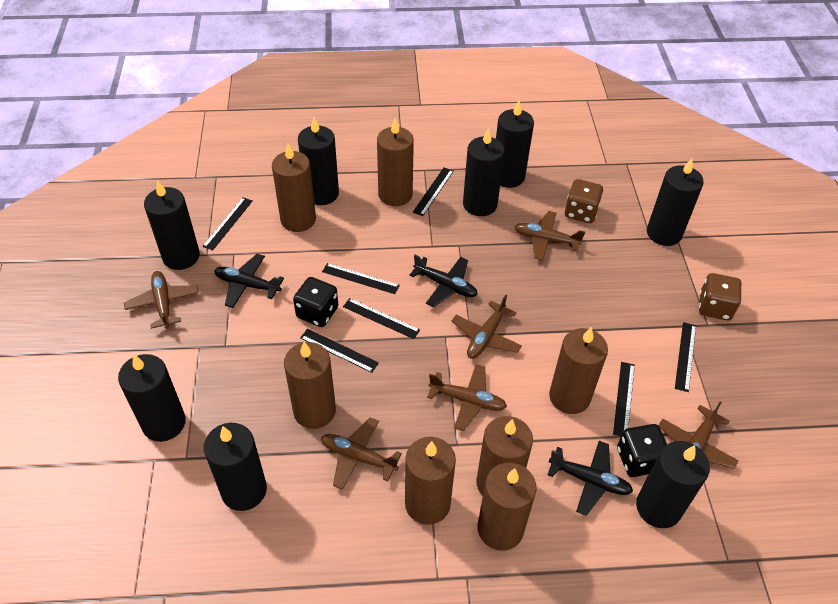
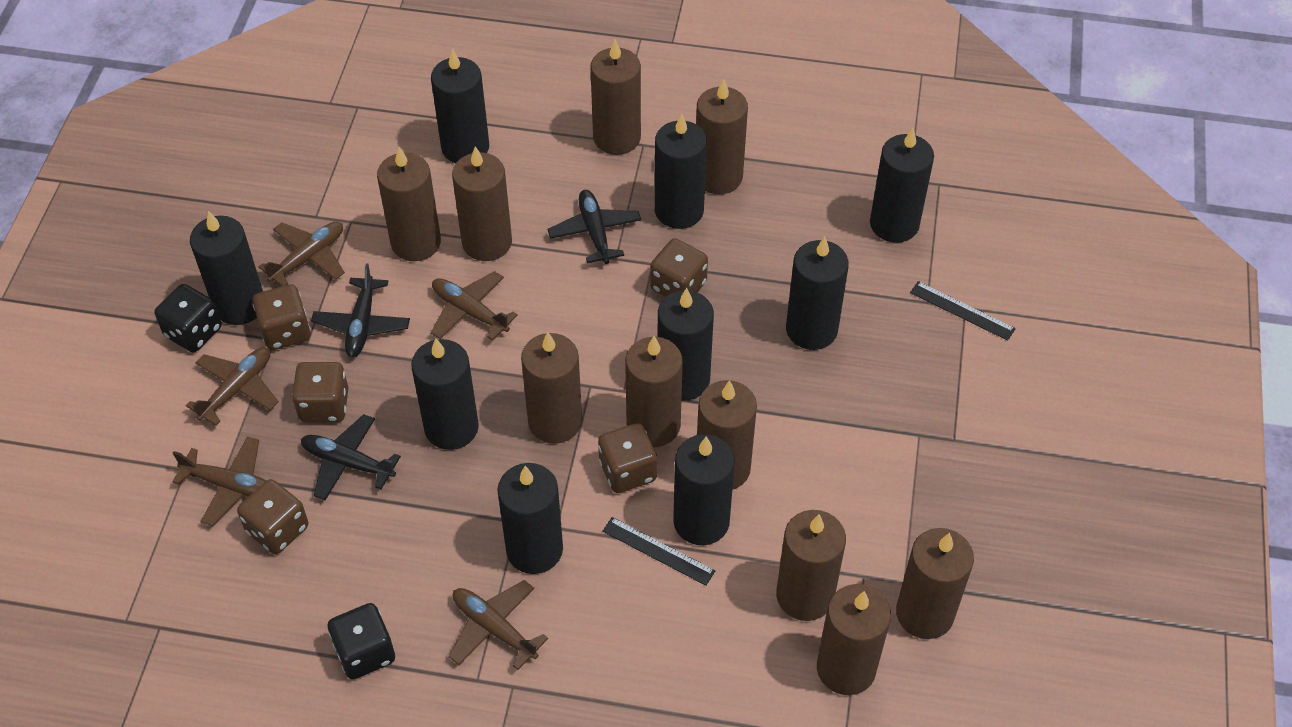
black candle: 8 -> 9
black ruler: 7 -> 2
brown candle: 7 -> 10
brown dice: 2 -> 5
brown plane: 6 -> 5

